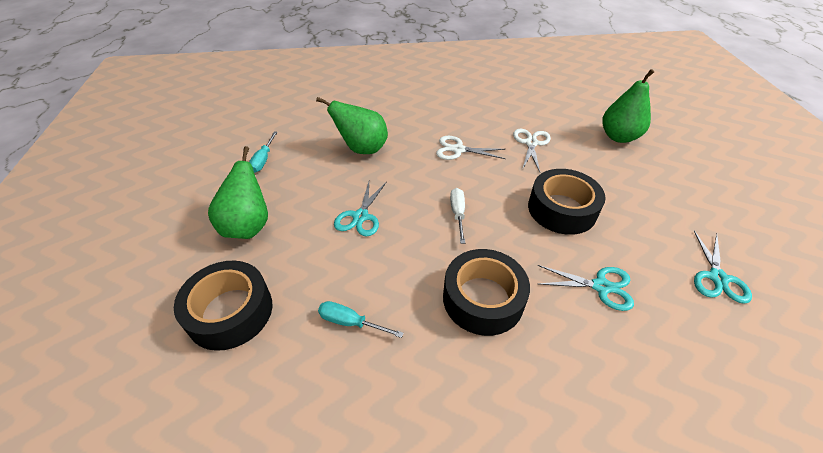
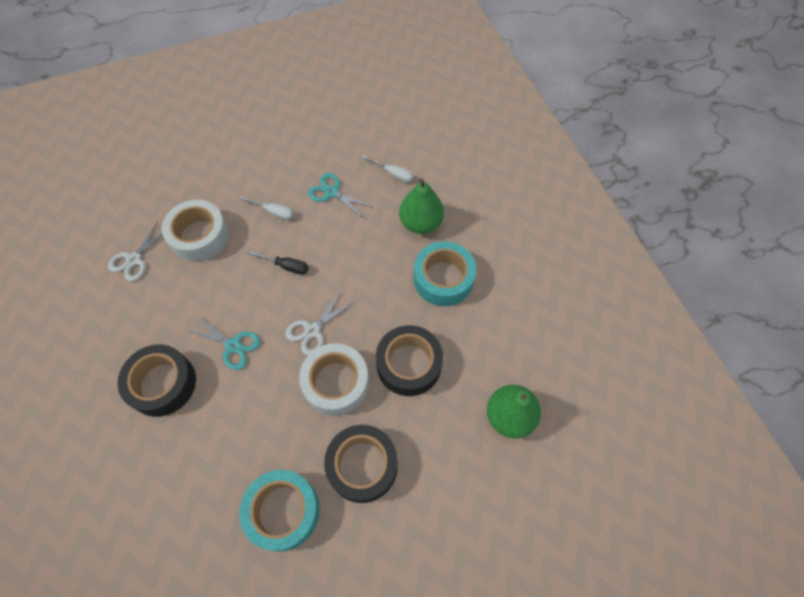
black screwdriver: 0 -> 1
green pear: 3 -> 2
turquoise scissors: 3 -> 2
turquoise screwdriver: 2 -> 0
turquoise tape: 0 -> 2
white screwdriver: 1 -> 2
white tape: 0 -> 2

